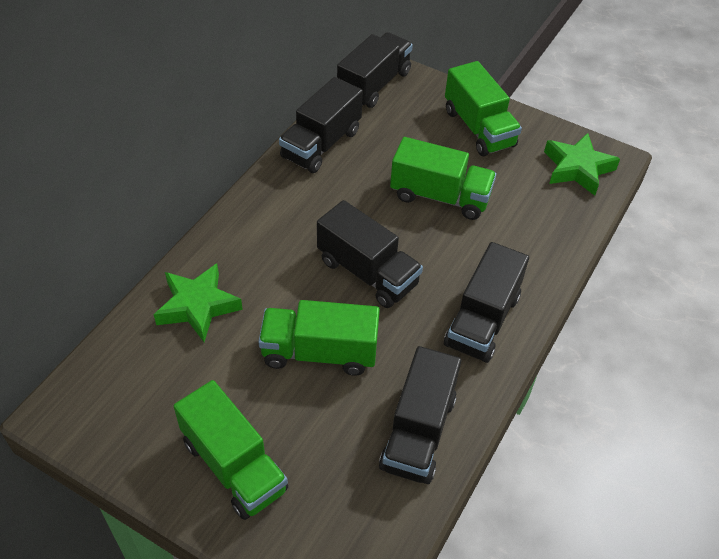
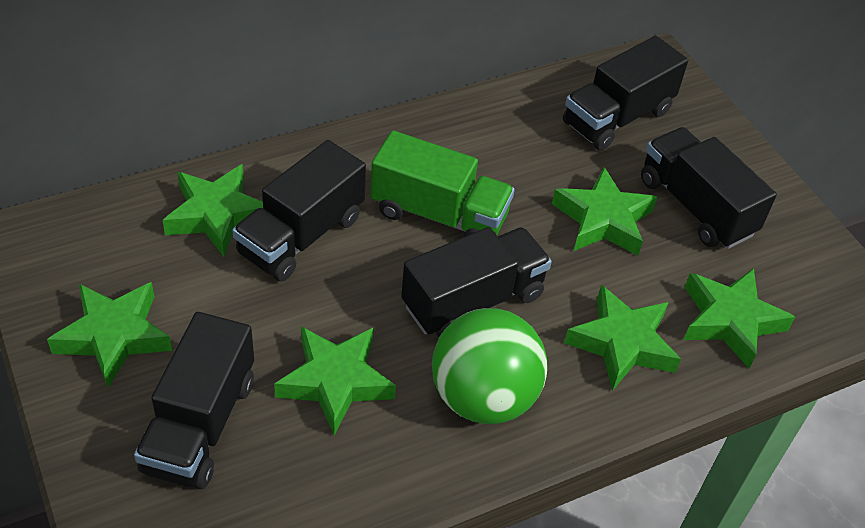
green ball: 0 -> 1
green star: 2 -> 6
green truck: 4 -> 1

